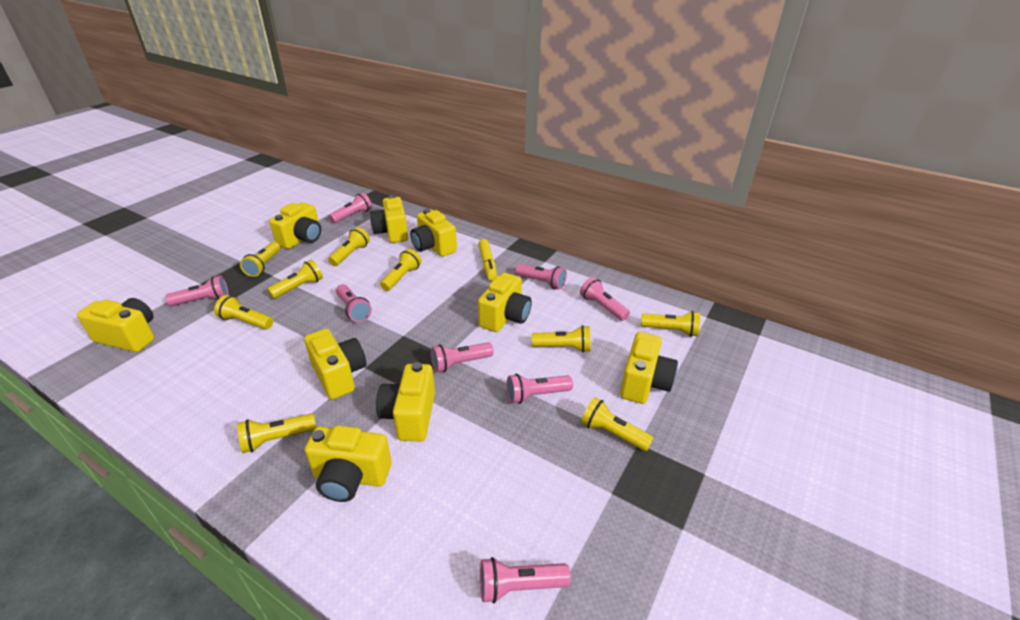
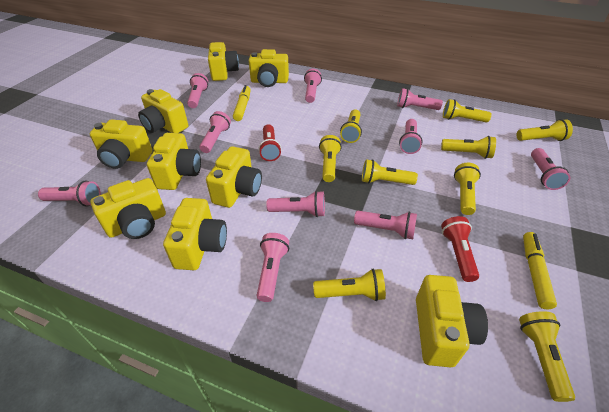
pink flashlight: 8 -> 10
red flashlight: 0 -> 2
yellow marker: 1 -> 2

